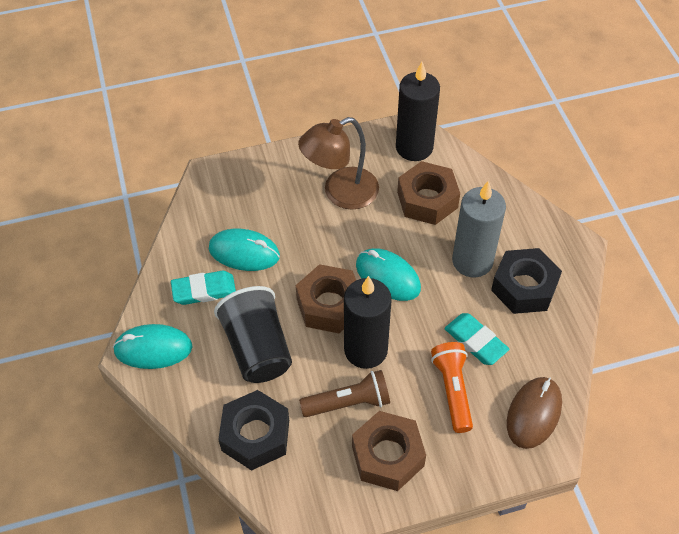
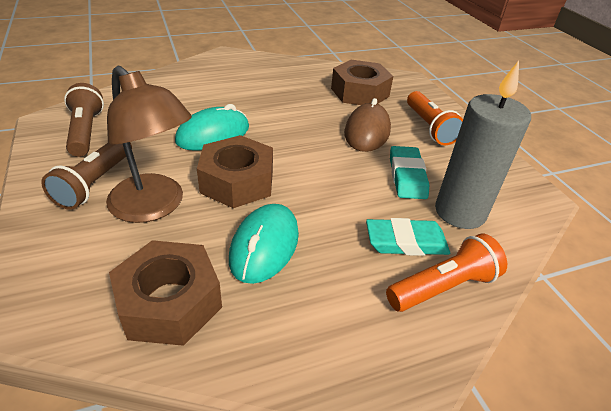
black candle: 2 -> 0
black cup: 1 -> 0
black nut: 2 -> 0
brown flashlight: 1 -> 2
orange flashlight: 1 -> 2
turquoise mouse: 3 -> 2

